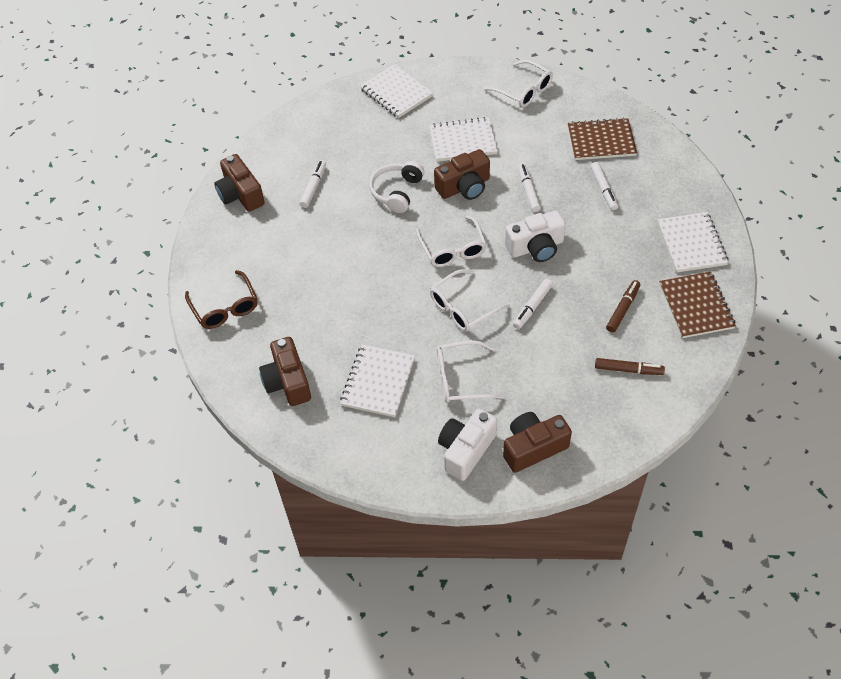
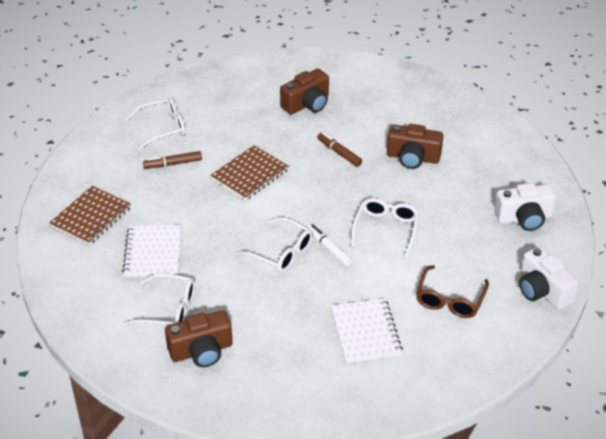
brown camera: 4 -> 3
white headphones: 1 -> 0
white marker: 4 -> 1
white notebook: 4 -> 2

